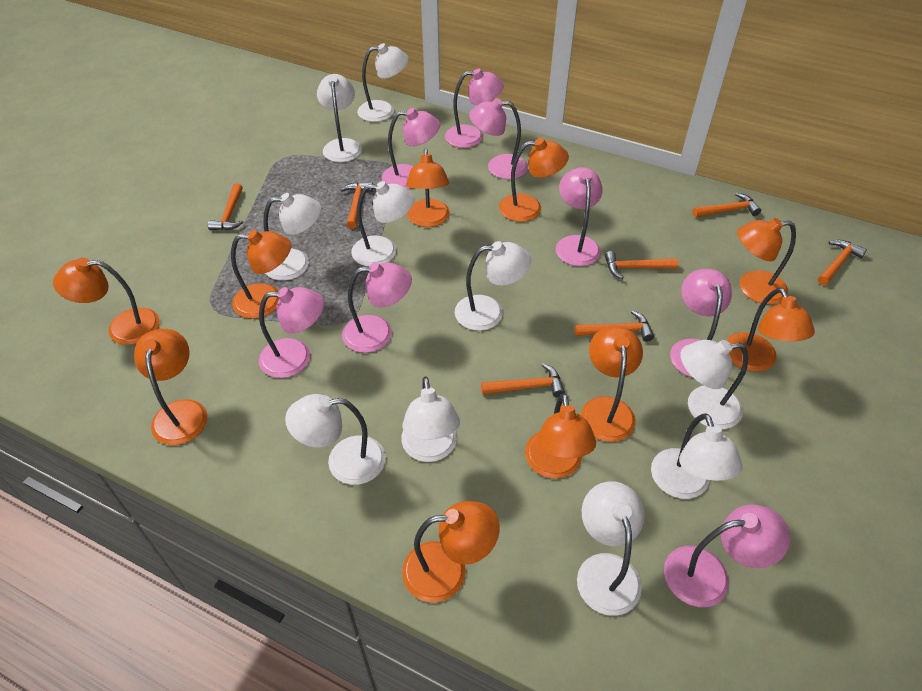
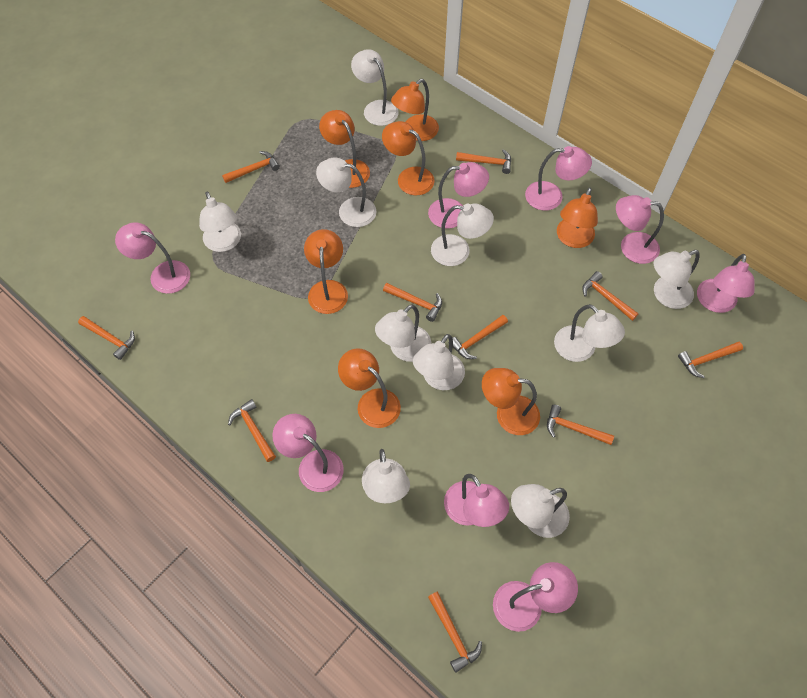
orange hammer: 7 -> 10
orange lamp: 10 -> 7

